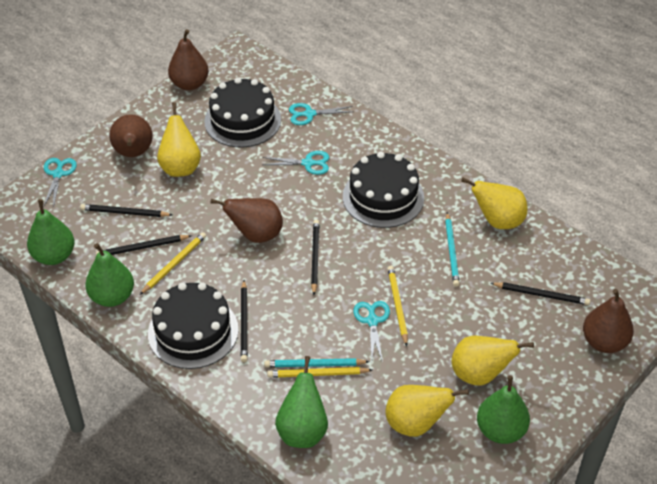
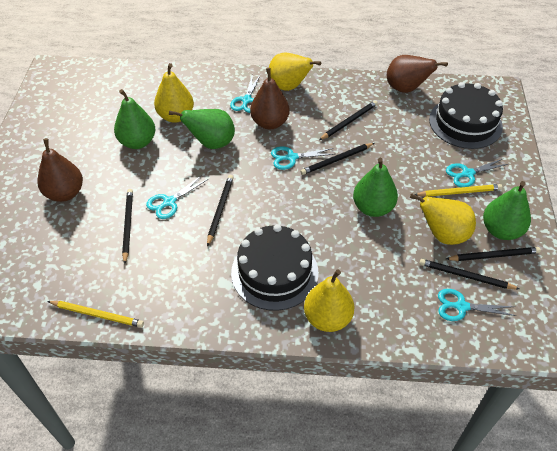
black cake: 3 -> 2
black pencil: 5 -> 6
brown pear: 4 -> 3
turquoise pencil: 2 -> 0
turquoise scissors: 4 -> 5
yellow pencil: 3 -> 2

